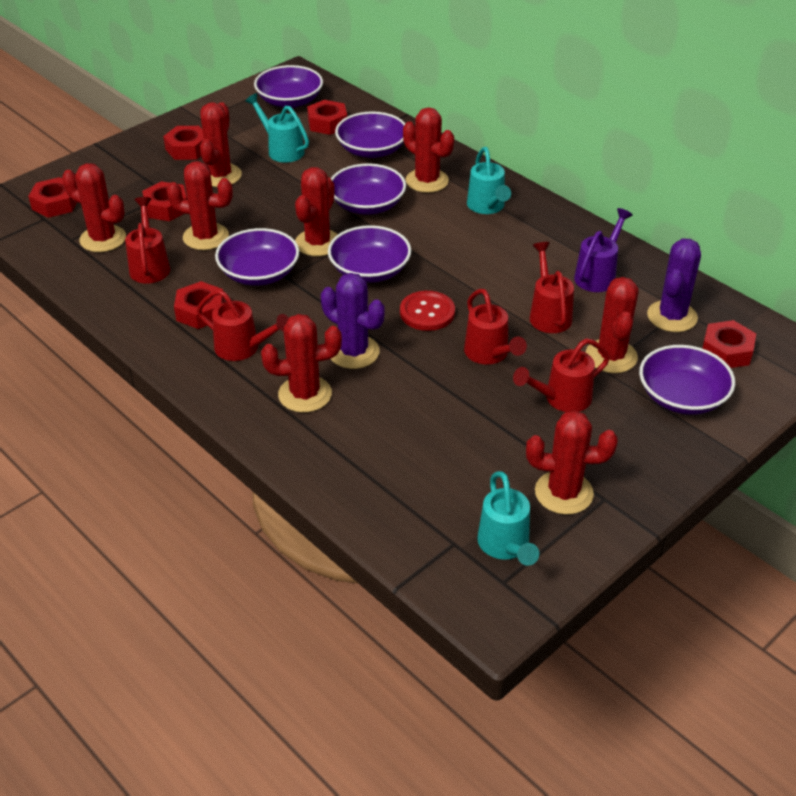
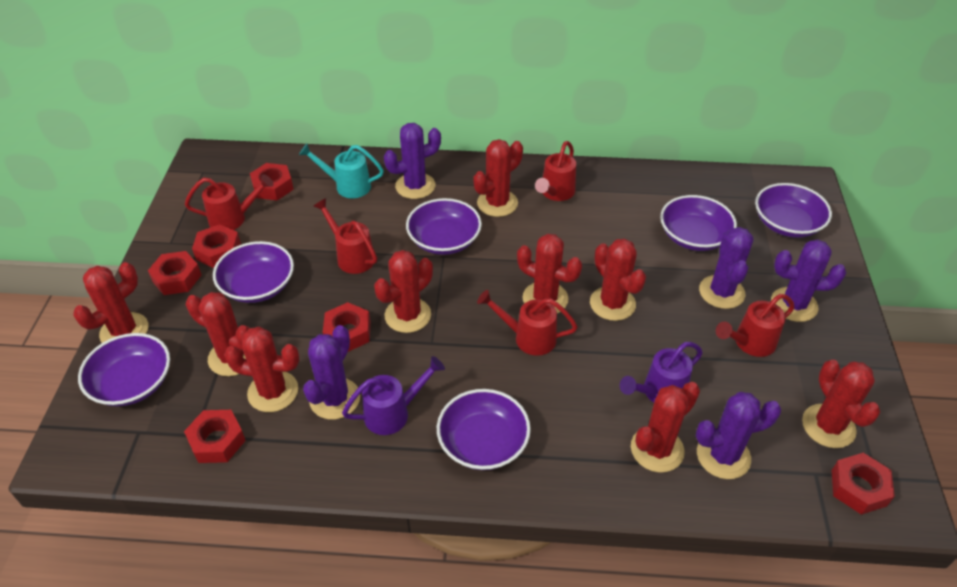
purple cactus: 2 -> 5
purple watering can: 1 -> 2
red button: 1 -> 0
red cactus: 8 -> 9
turquoise watering can: 3 -> 1

